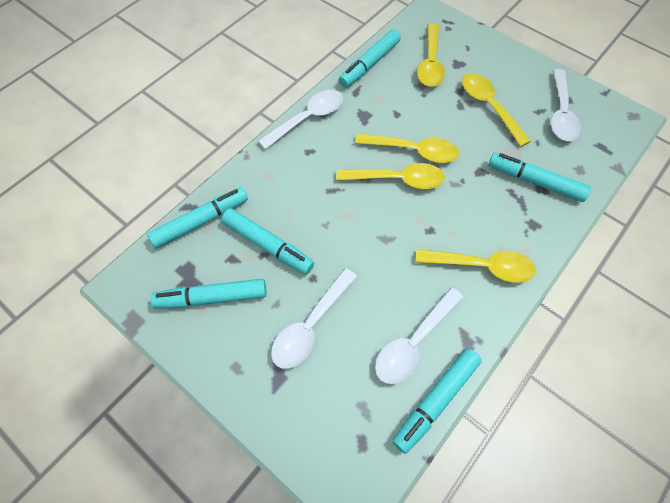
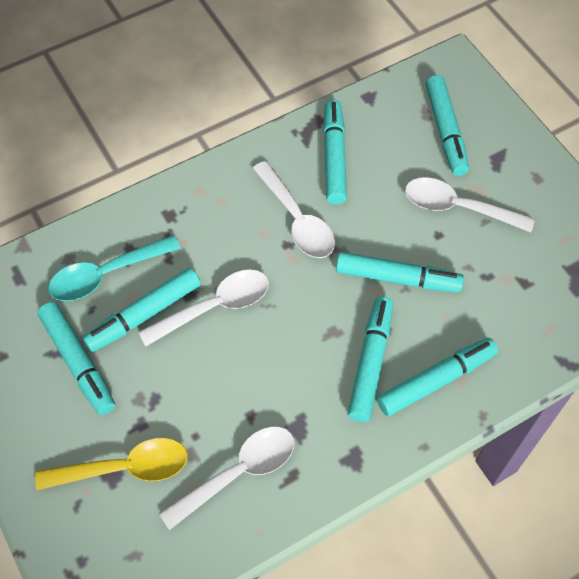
turquoise marker: 6 -> 7
turquoise spoon: 0 -> 1
yellow spoon: 5 -> 1

